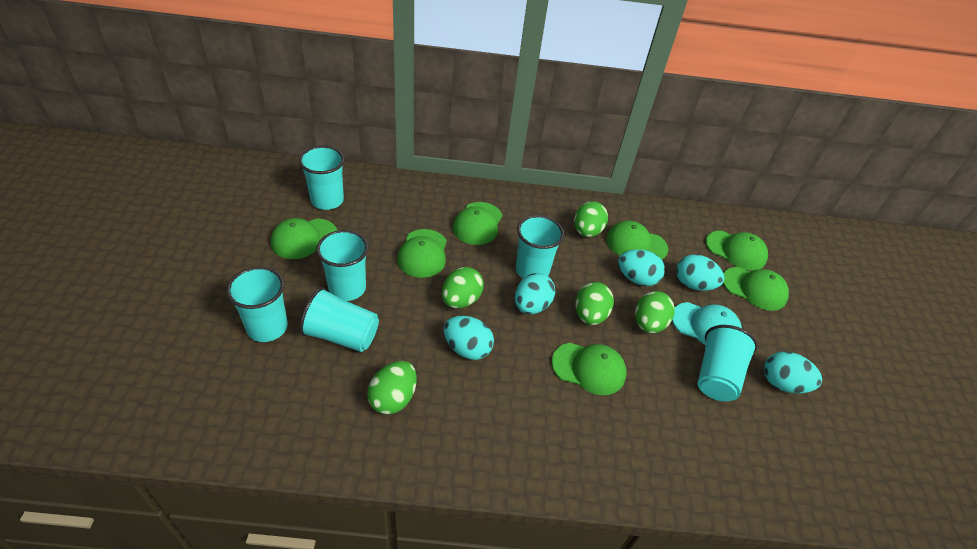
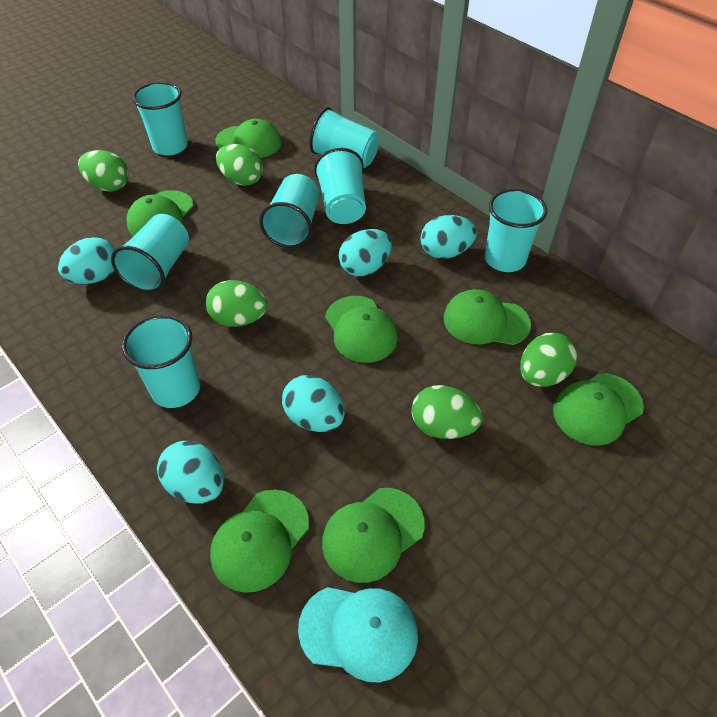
turquoise cup: 6 -> 7

